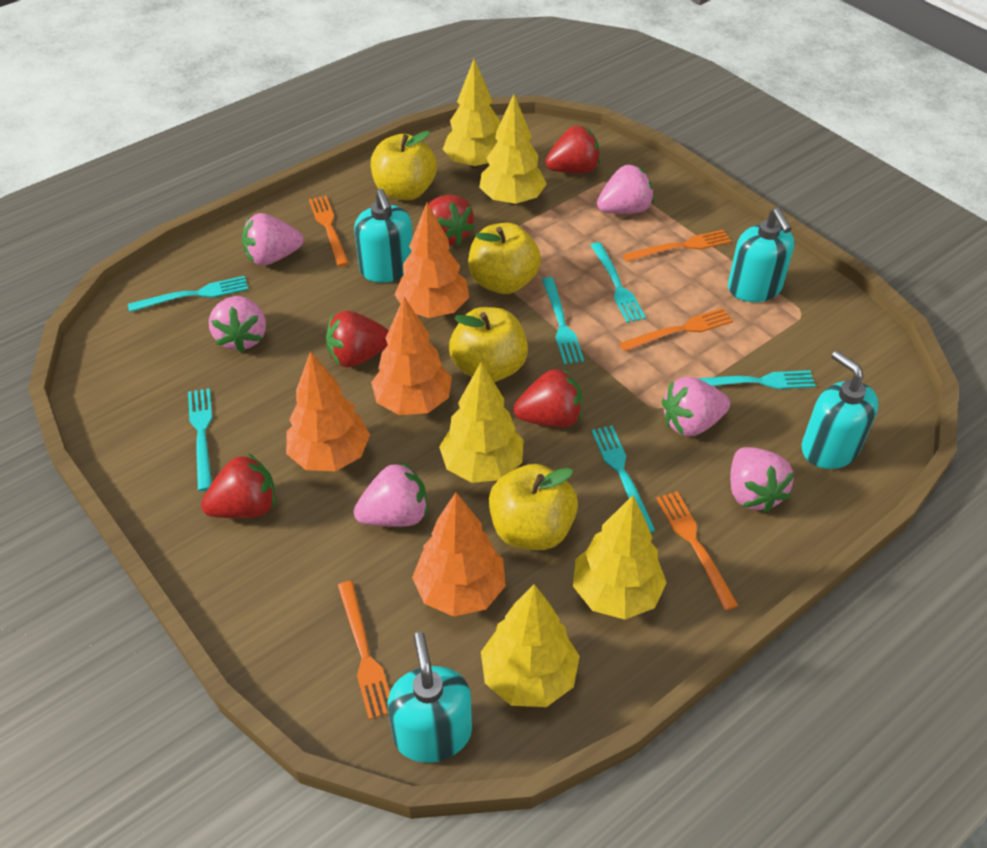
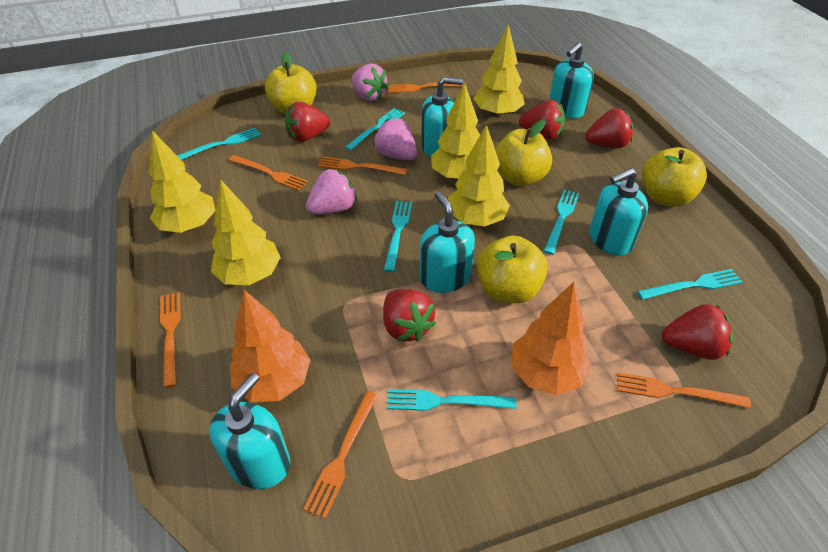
orange fork: 5 -> 6
orange tree: 4 -> 2
pink strawberry: 6 -> 3
turquoise soap dispenser: 4 -> 5

